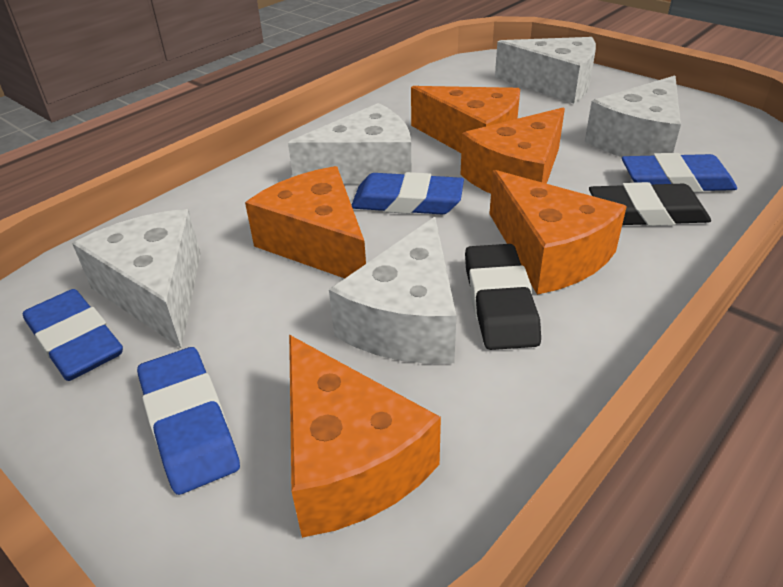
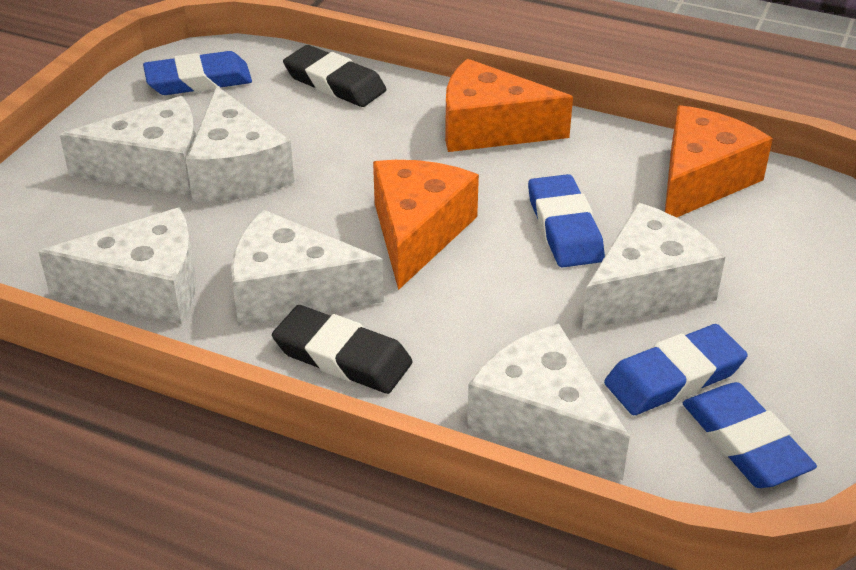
orange cheese: 5 -> 3
white cheese: 5 -> 6

